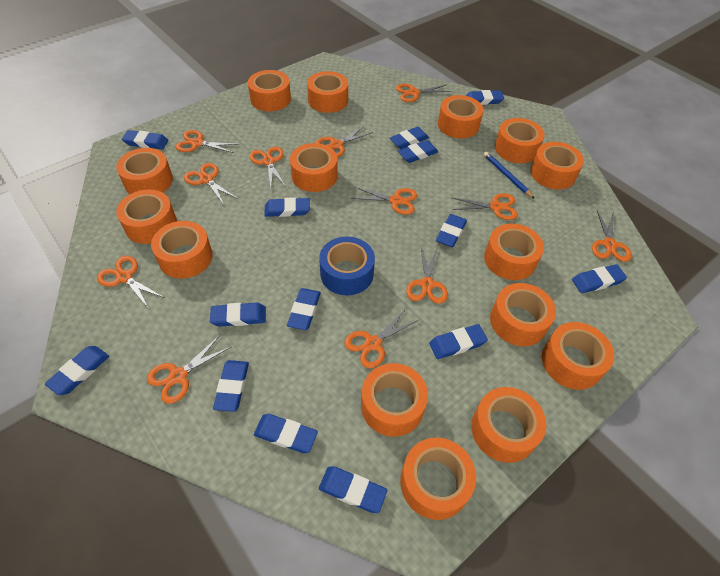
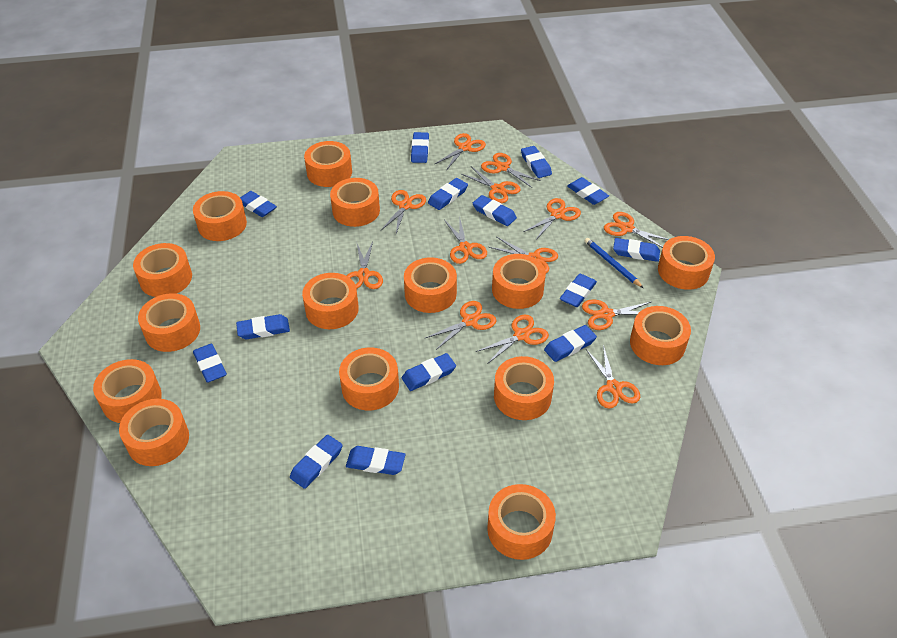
blue tape: 1 -> 0
orange scissors: 12 -> 13

